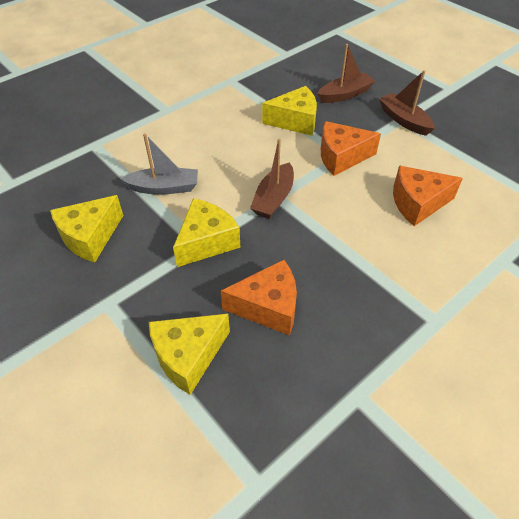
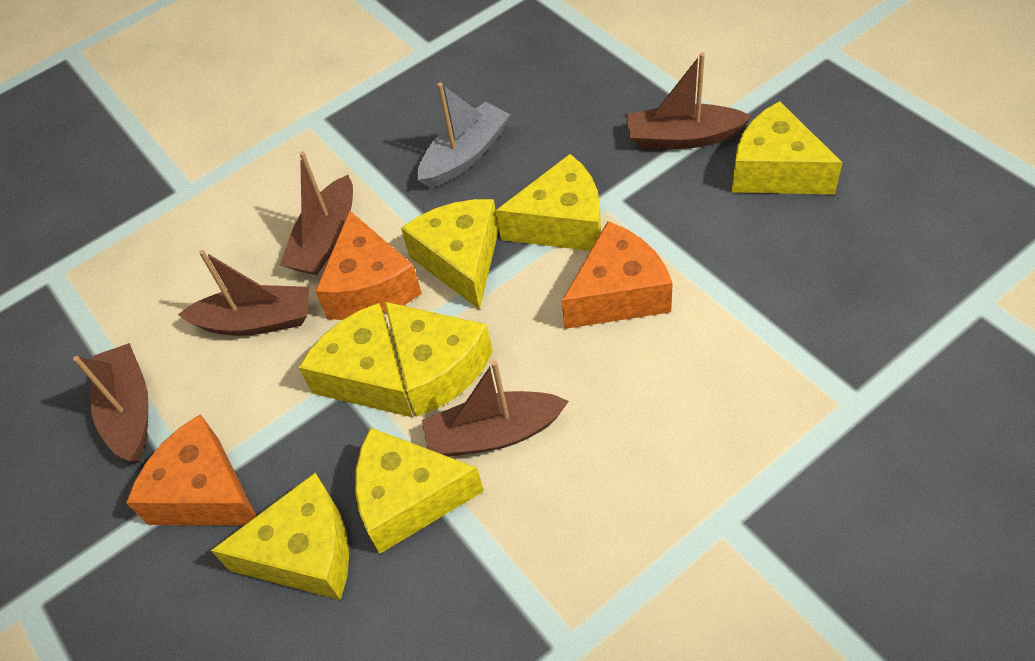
brown boat: 3 -> 5
yellow cheese: 4 -> 7

